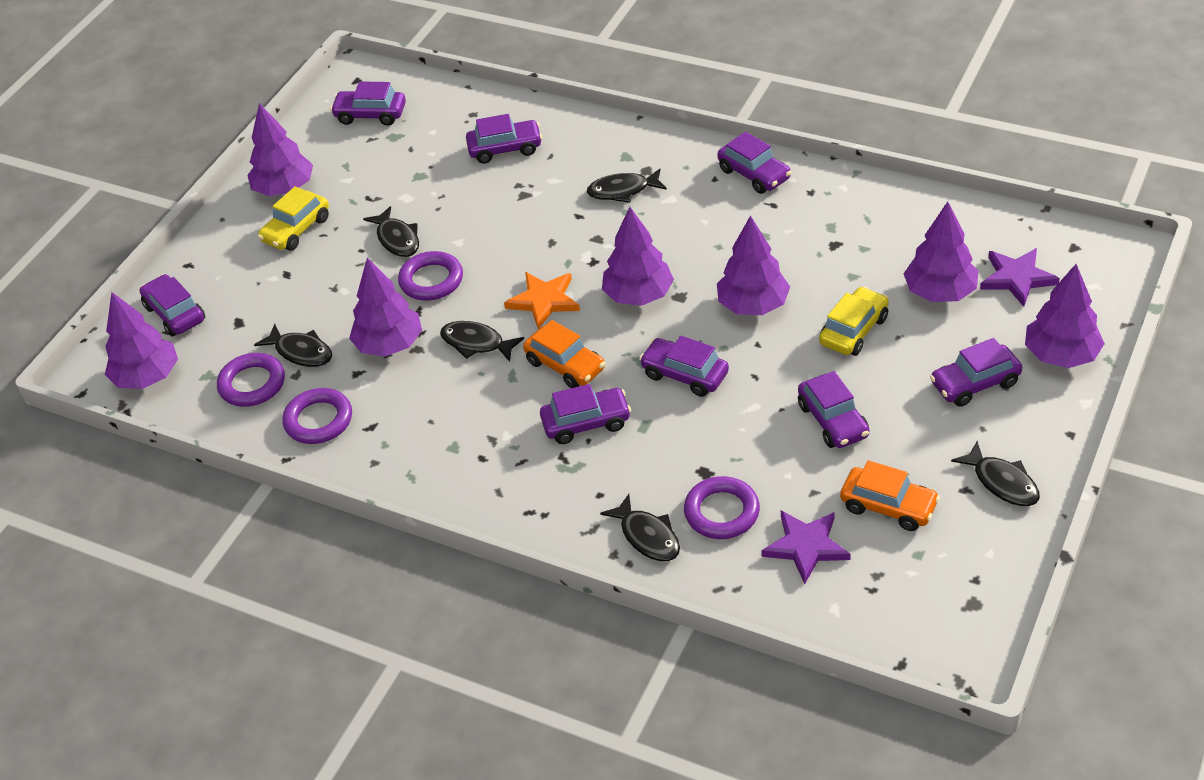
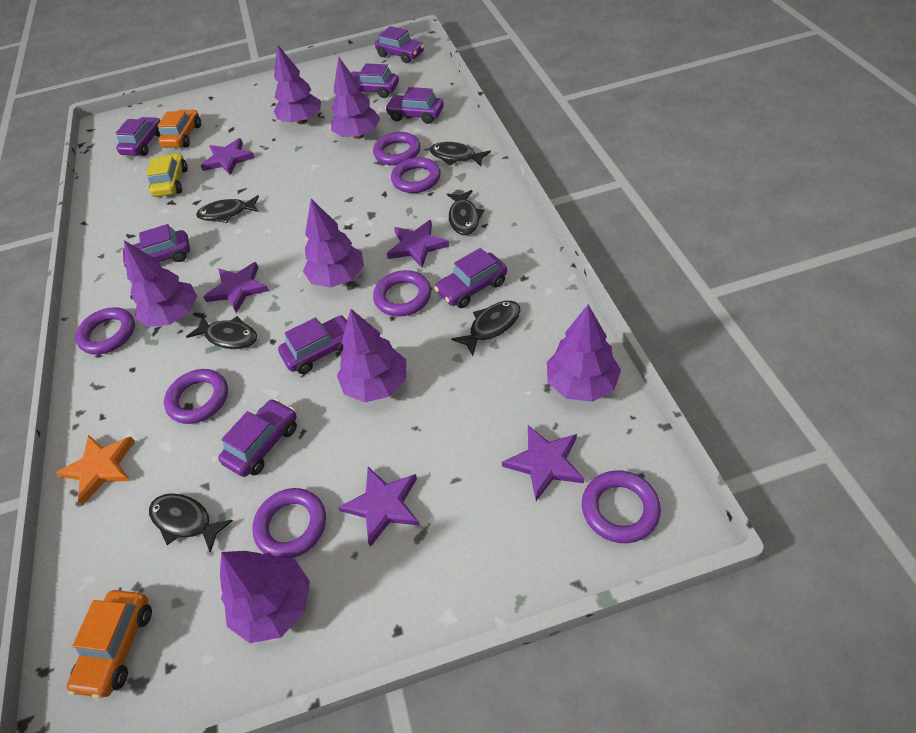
purple ring: 4 -> 7
purple star: 2 -> 5
yellow car: 2 -> 1

